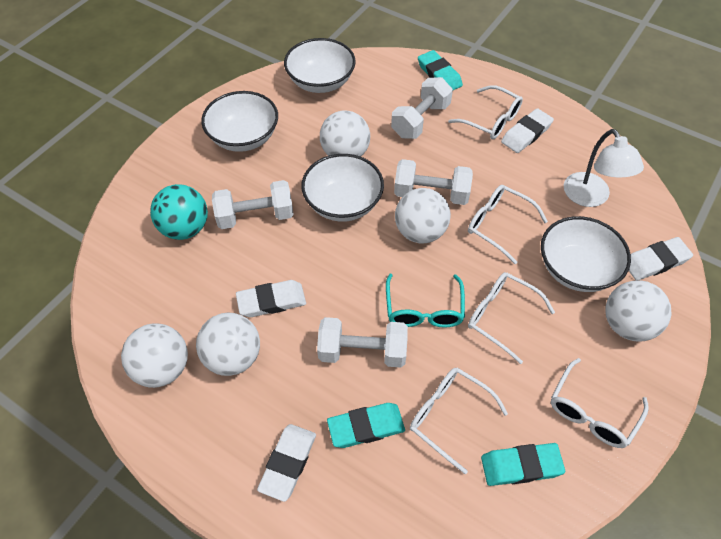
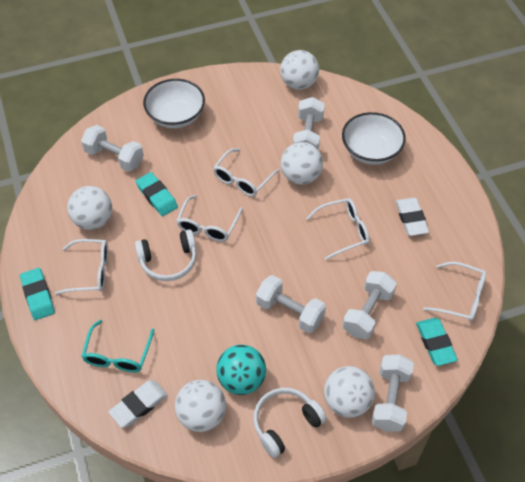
white bowl: 4 -> 2
white dumbbell: 4 -> 5
white eraser: 4 -> 2
white headphones: 0 -> 2
white lamp: 1 -> 0

